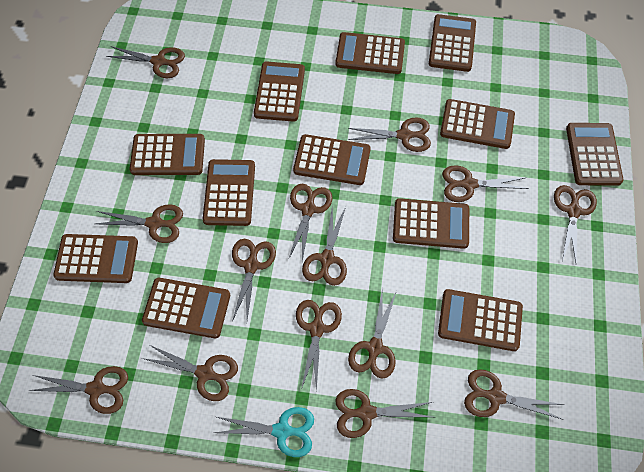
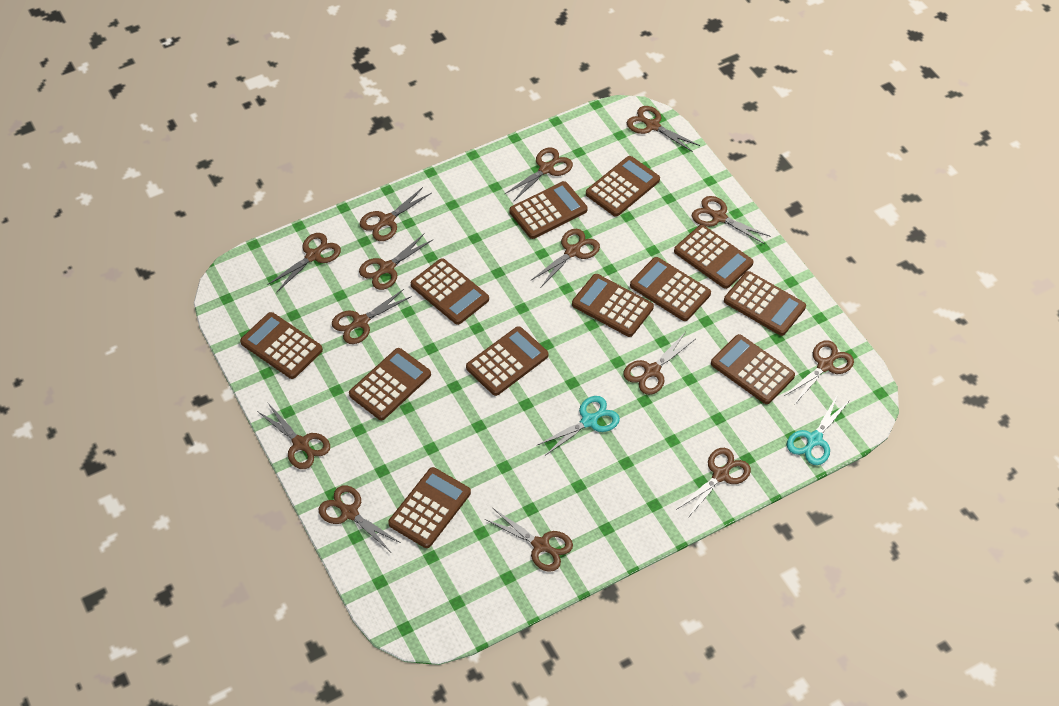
turquoise scissors: 1 -> 2

